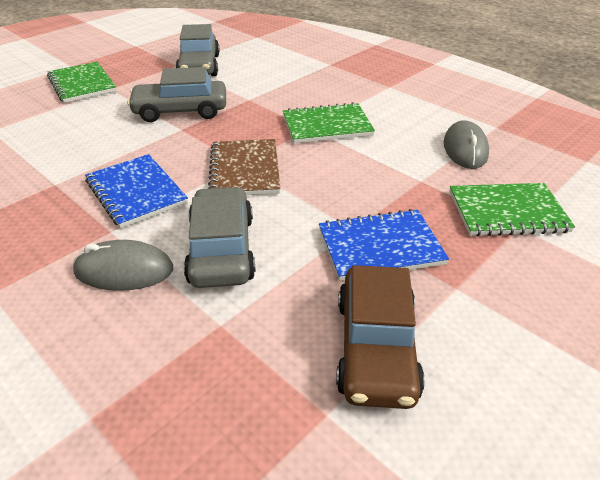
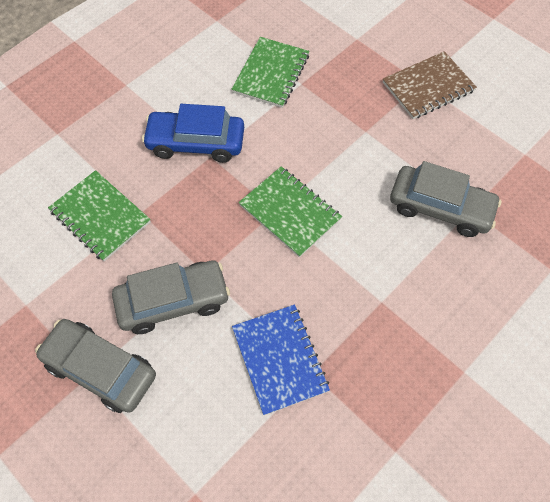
blue car: 0 -> 1
blue notebook: 2 -> 1
brown car: 1 -> 0
grey mouse: 2 -> 0

